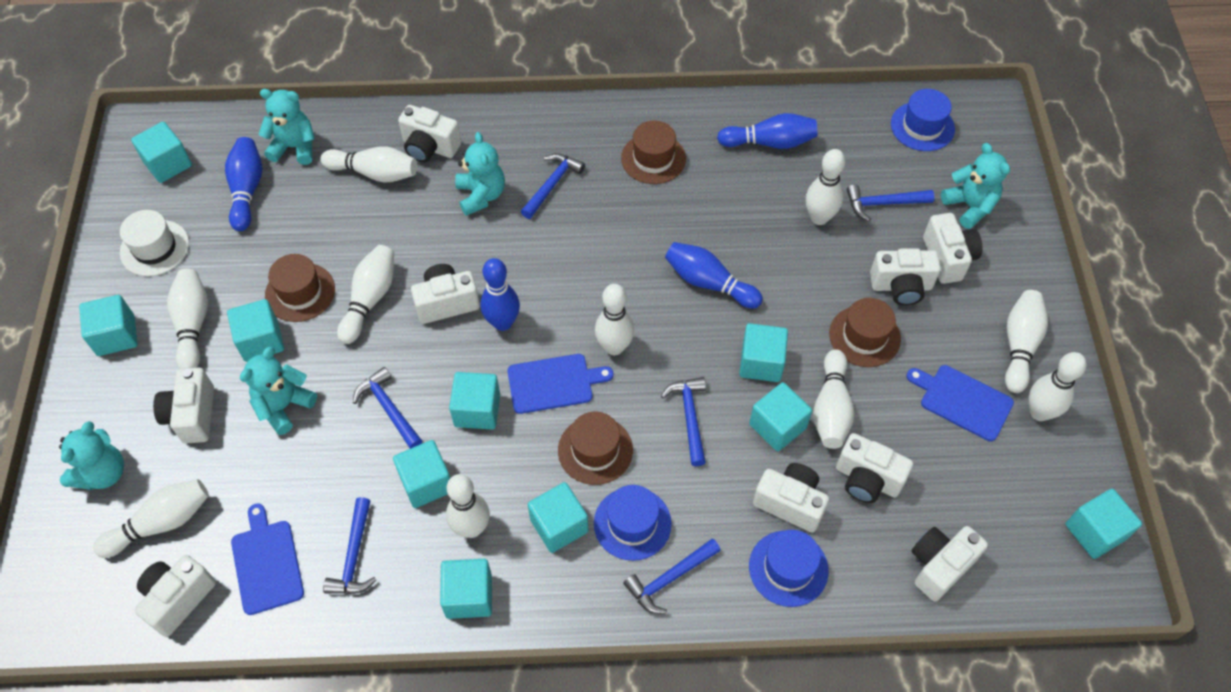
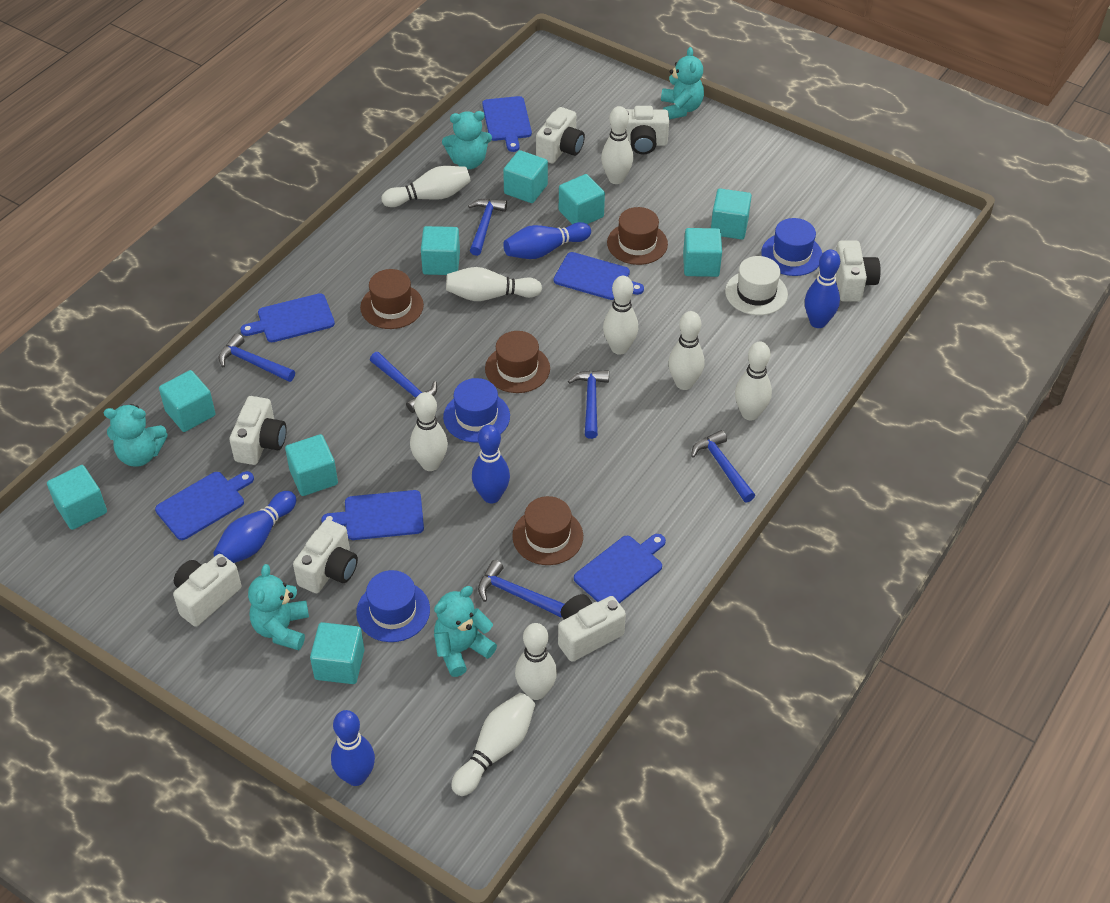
blue bowling pin: 4 -> 5
blue cutting board: 3 -> 6
turquoise cube: 10 -> 9
white bowling pin: 10 -> 9
white camera: 9 -> 7

